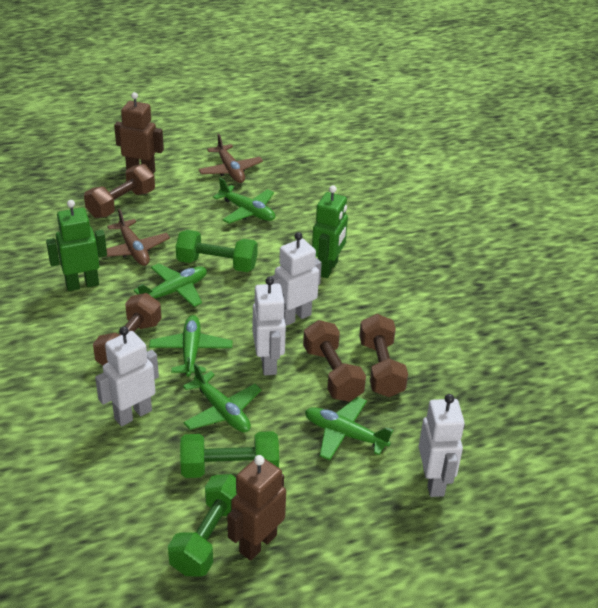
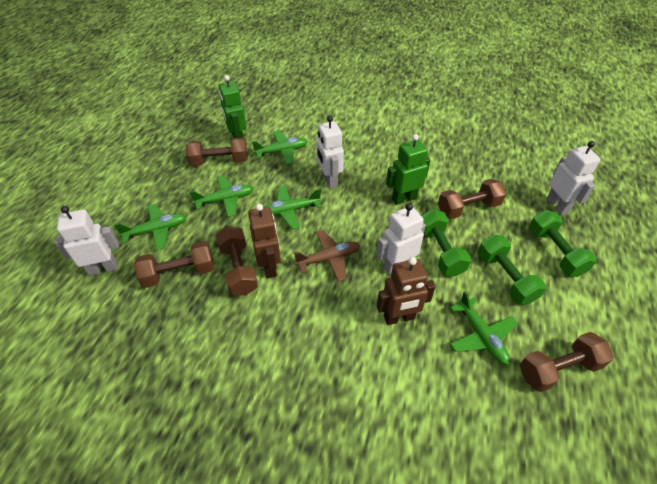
brown dumbbell: 4 -> 5
brown plane: 2 -> 1

